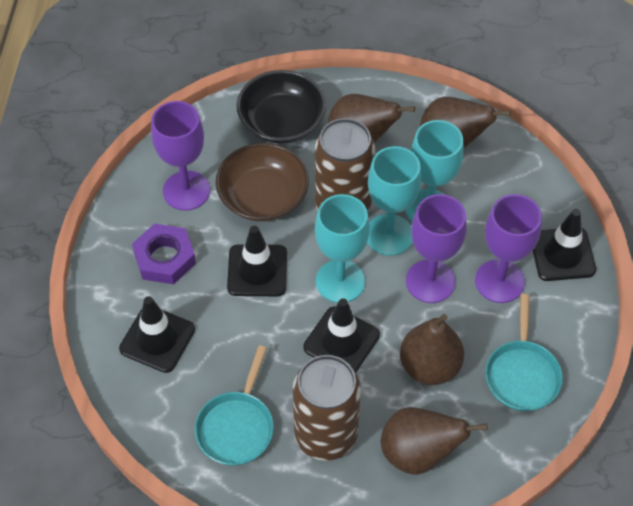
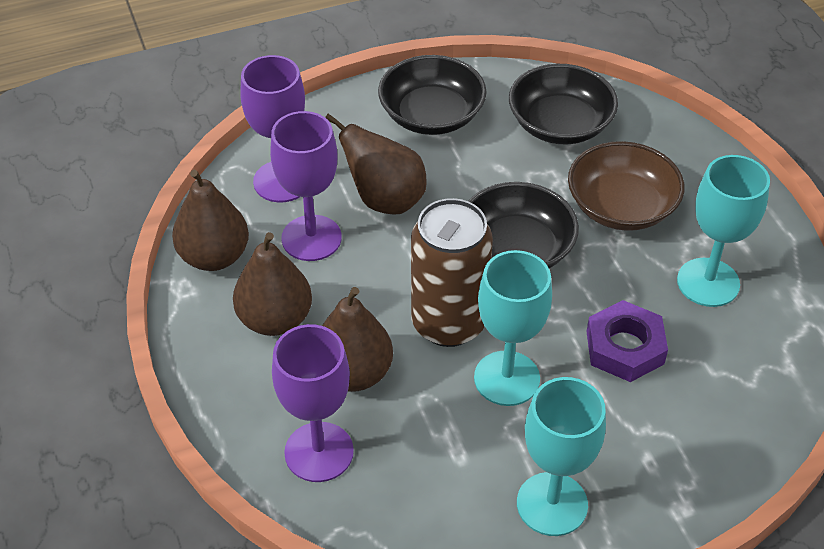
black bowl: 1 -> 3
black traffic cone: 4 -> 0
brown can: 2 -> 1
turquoise pan: 2 -> 0

